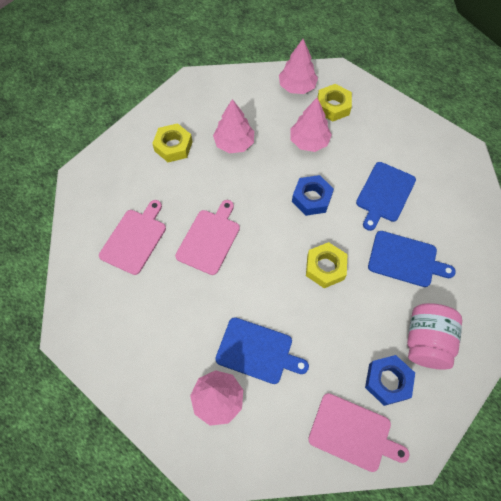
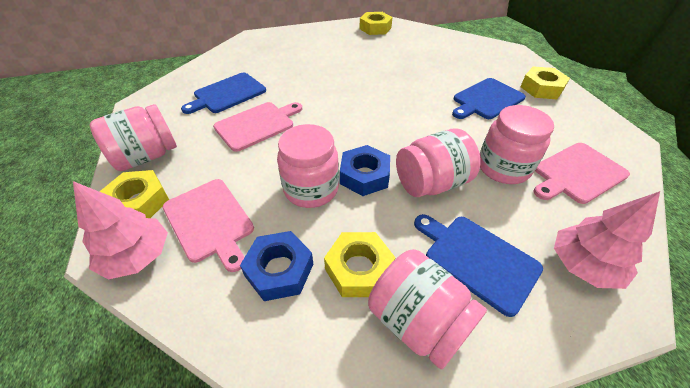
pink jar: 1 -> 5
pink tree: 4 -> 2
yellow nut: 3 -> 4

